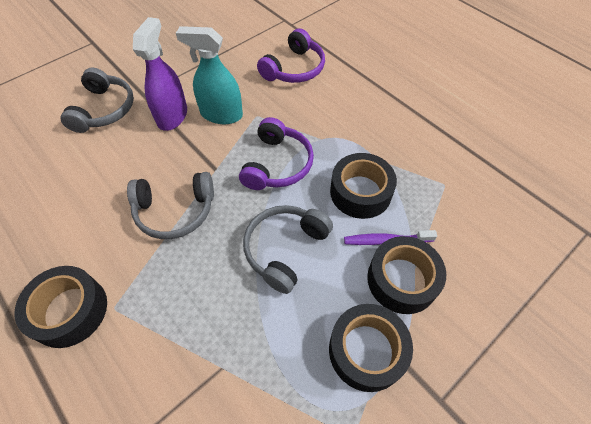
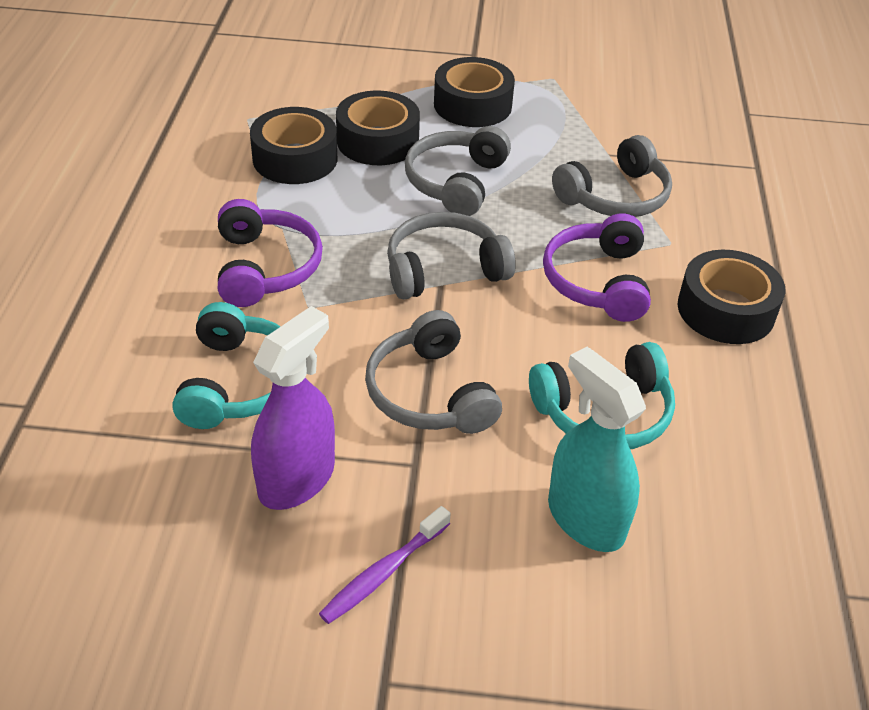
grey headphones: 3 -> 4
turquoise headphones: 0 -> 2

